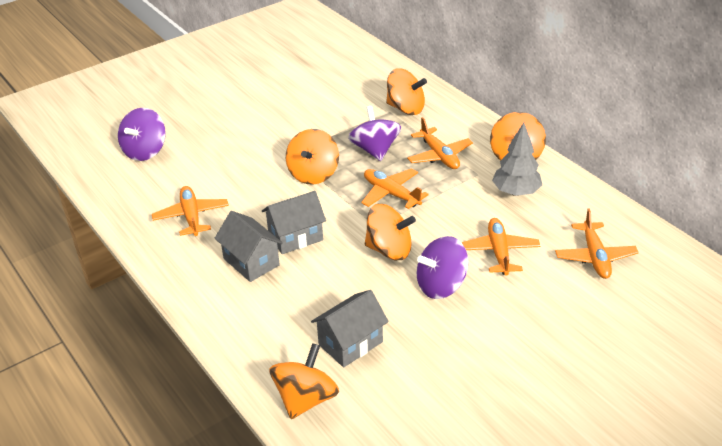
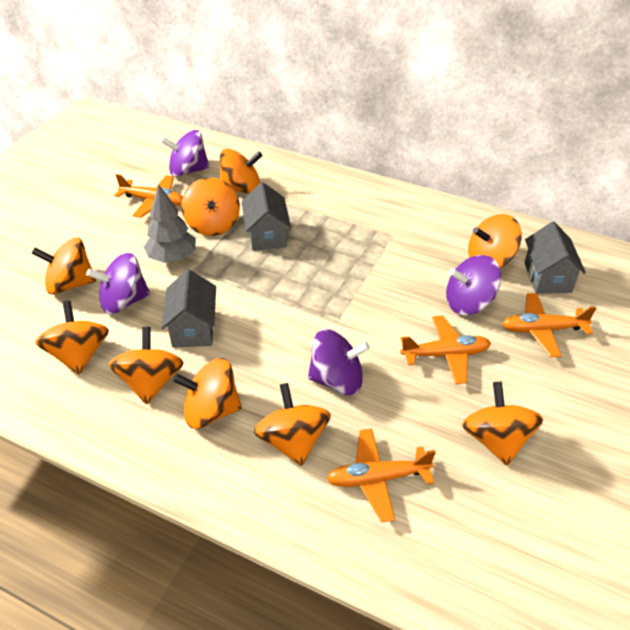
orange plane: 5 -> 4
orange spinning top: 5 -> 9
purple spinning top: 3 -> 4

